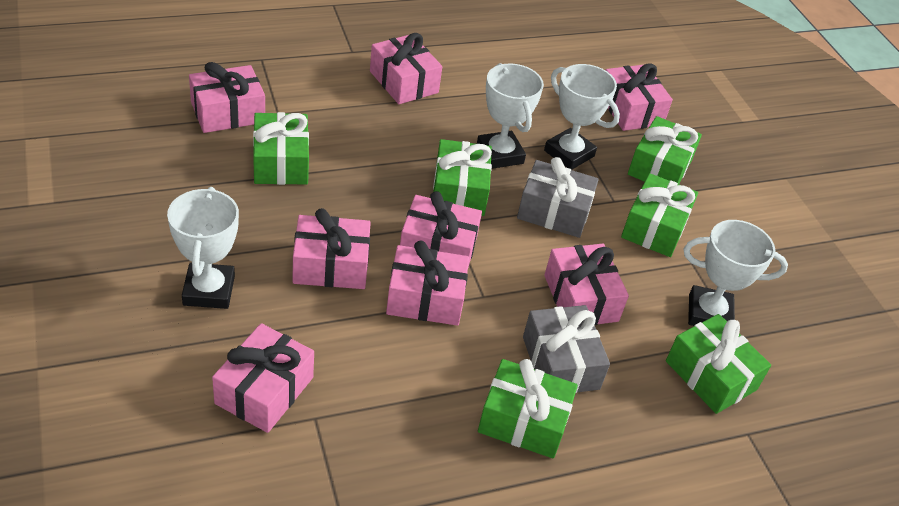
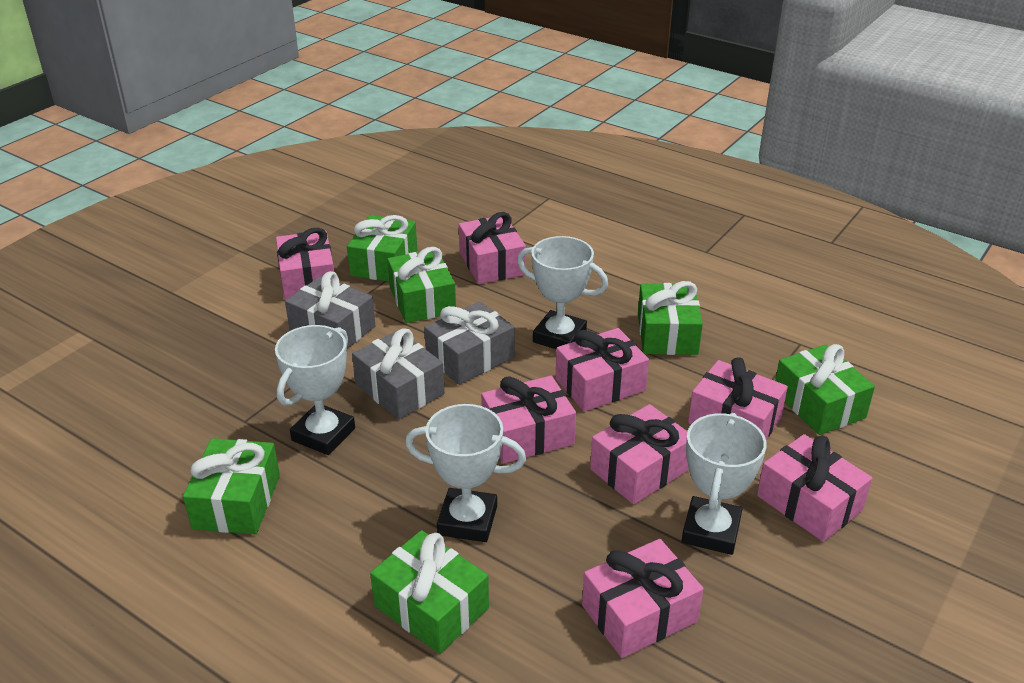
grey gift: 2 -> 3

